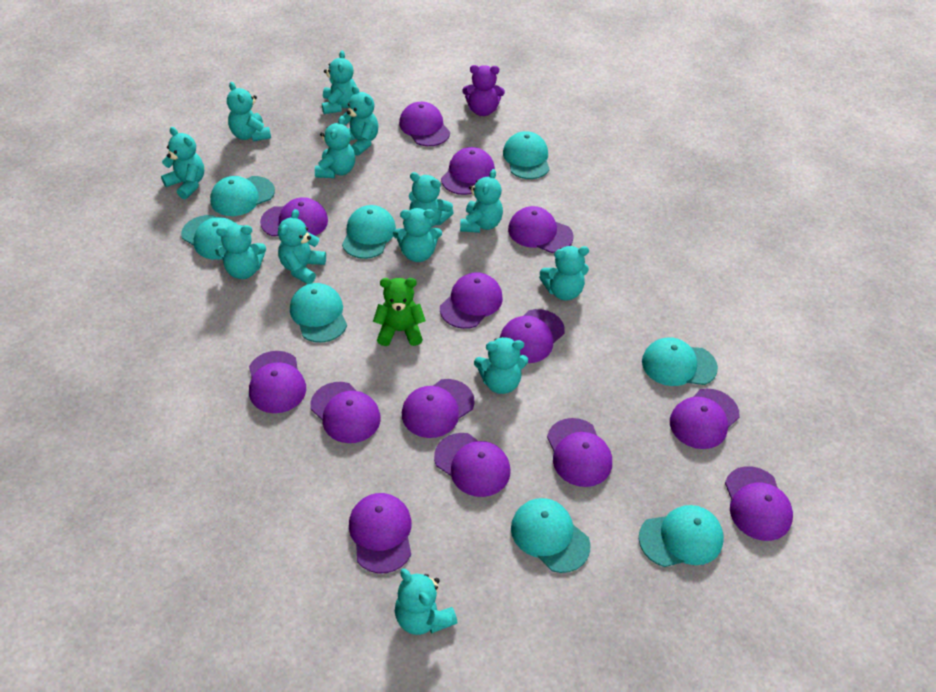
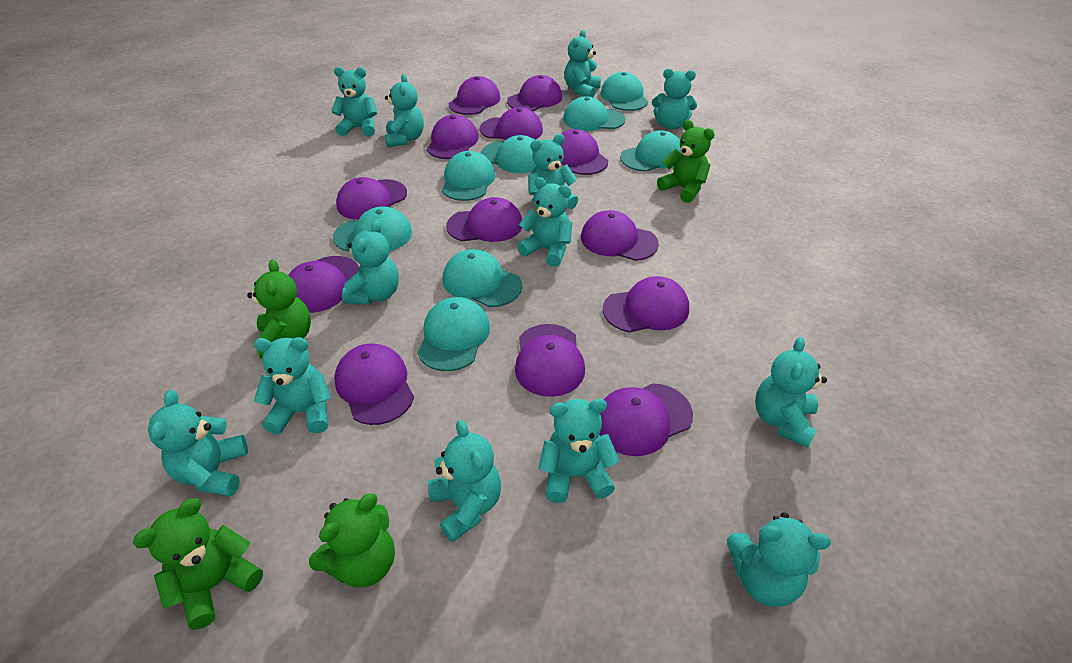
green teddy bear: 1 -> 4
purple cap: 14 -> 13
purple teddy bear: 1 -> 0

